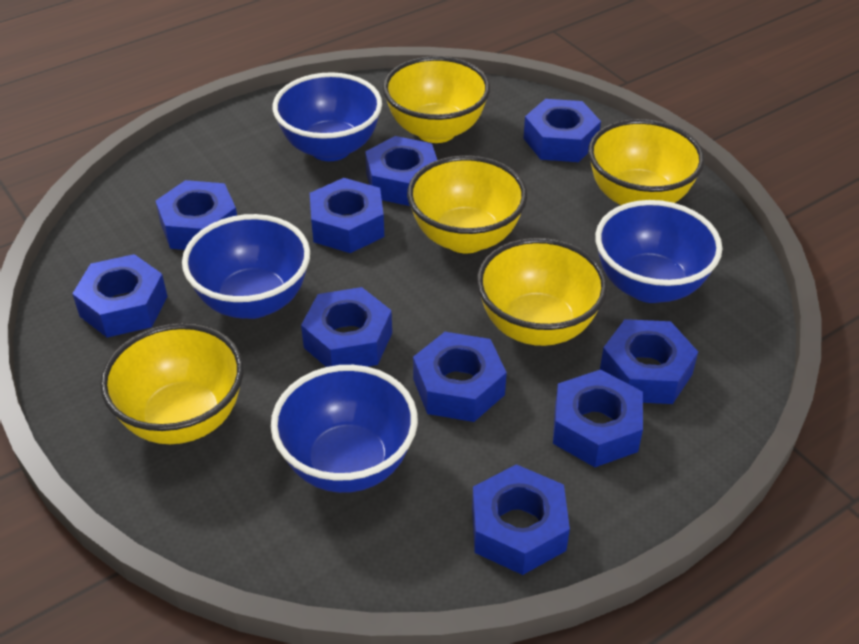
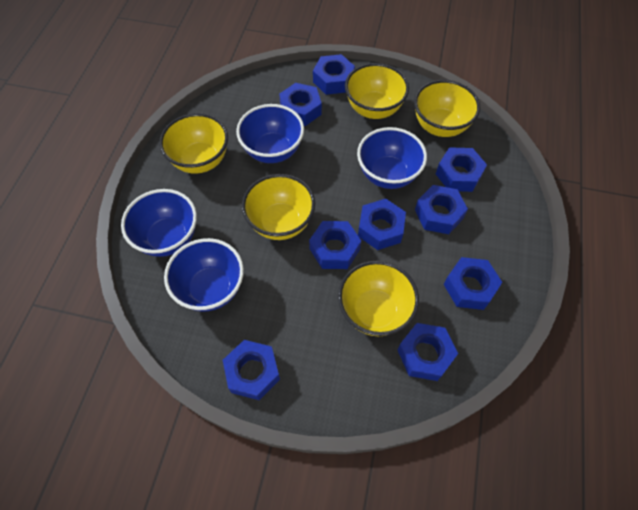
blue nut: 10 -> 9

